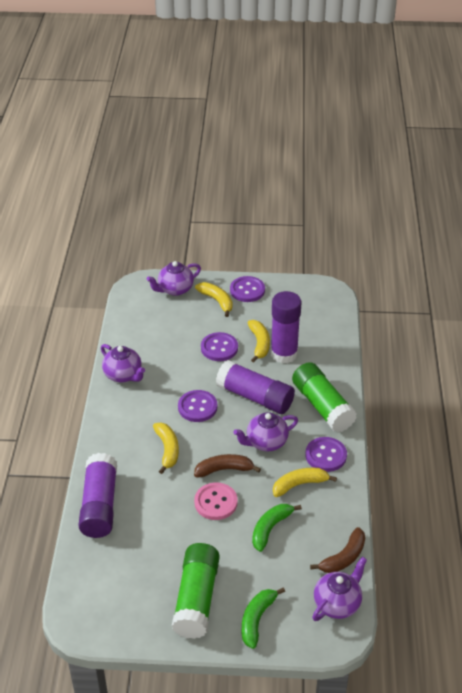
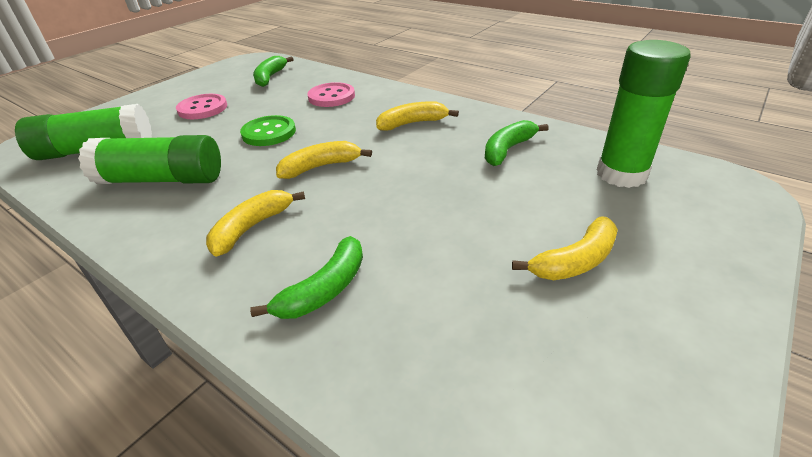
brown banana: 2 -> 0
green banana: 2 -> 3
green button: 0 -> 1
green glue stick: 2 -> 3
pink button: 1 -> 2
purple button: 4 -> 0
purple glue stick: 3 -> 0
purple teapot: 4 -> 0

